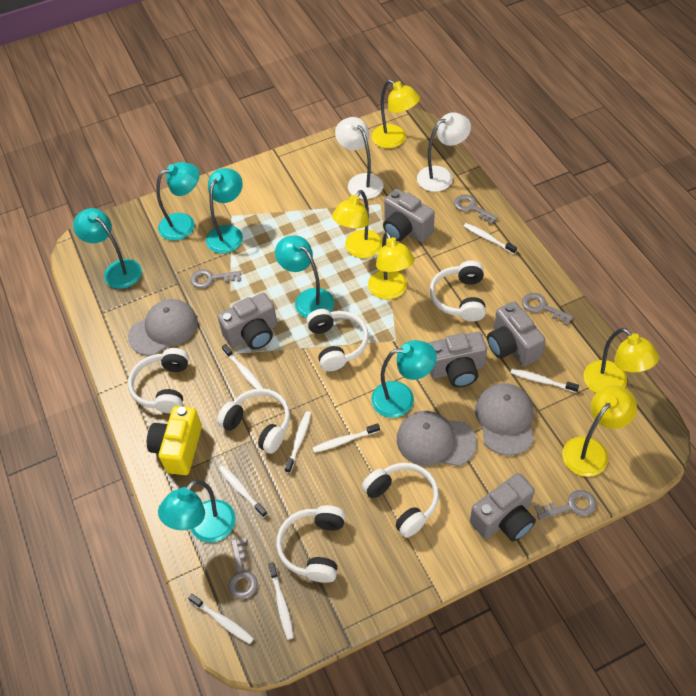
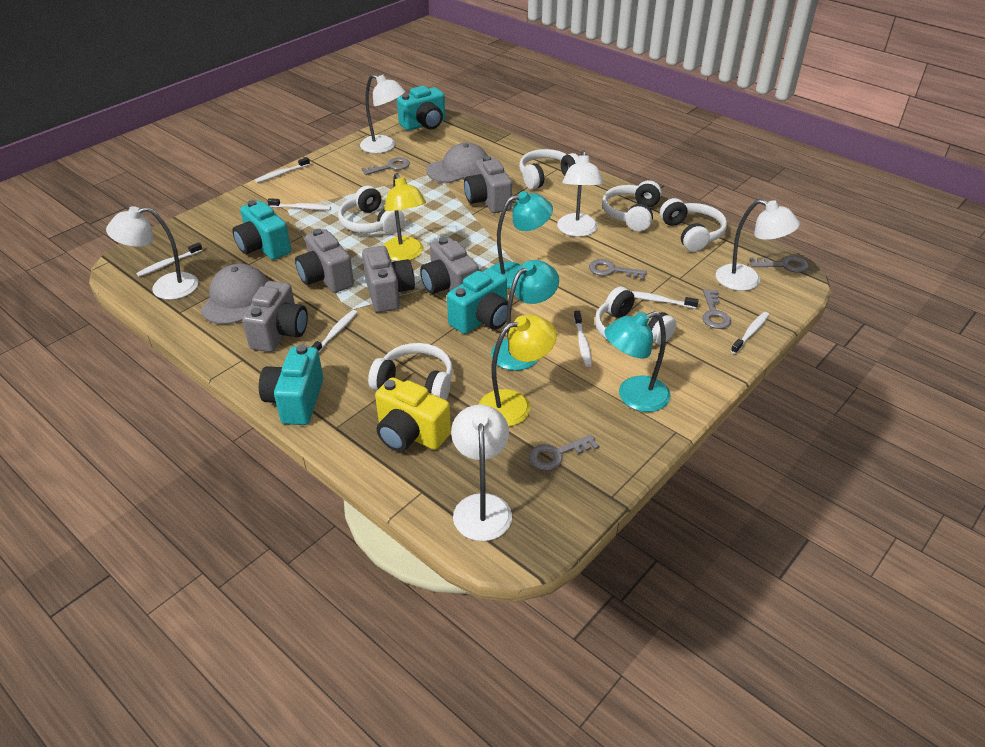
grey cap: 3 -> 2
turquoise camera: 0 -> 4
turquoise lamp: 6 -> 3
white lamp: 2 -> 5
white toothbrush: 8 -> 7
yellow lamp: 5 -> 2

